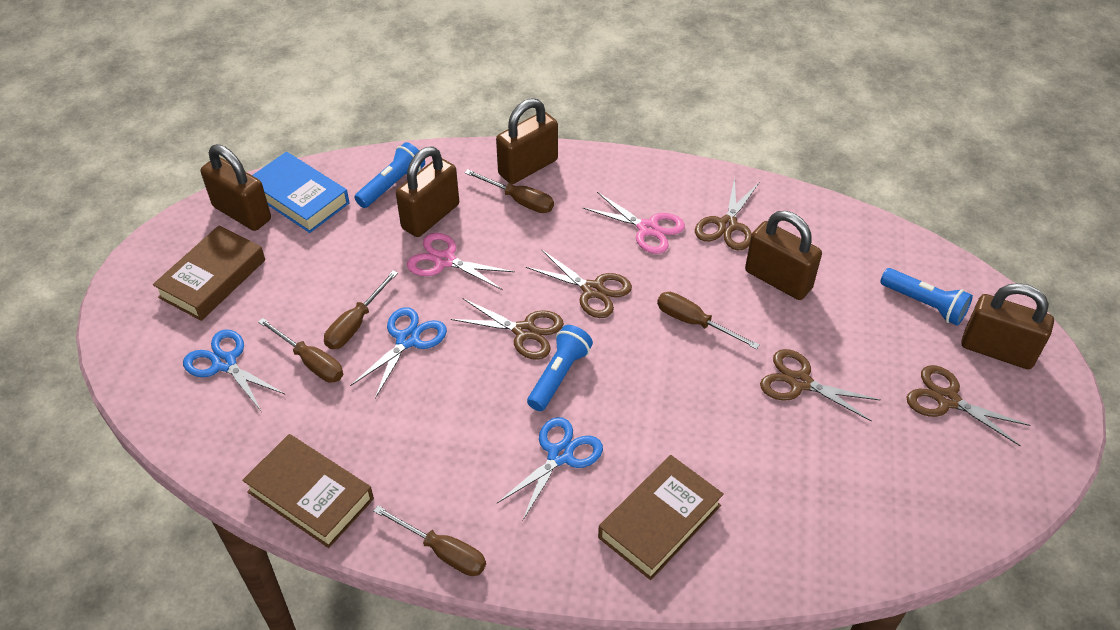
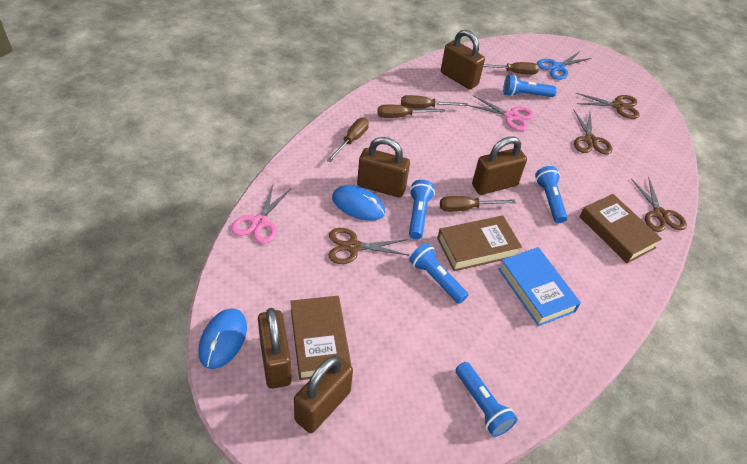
blue flashlight: 3 -> 5
blue mouse: 0 -> 2
blue scissors: 3 -> 1
brown scissors: 5 -> 4

